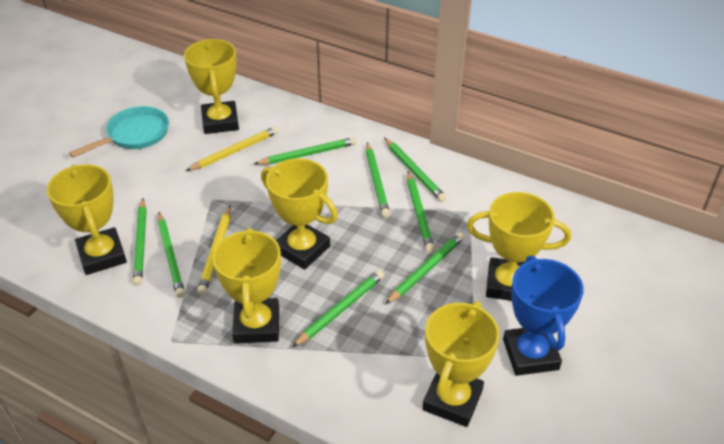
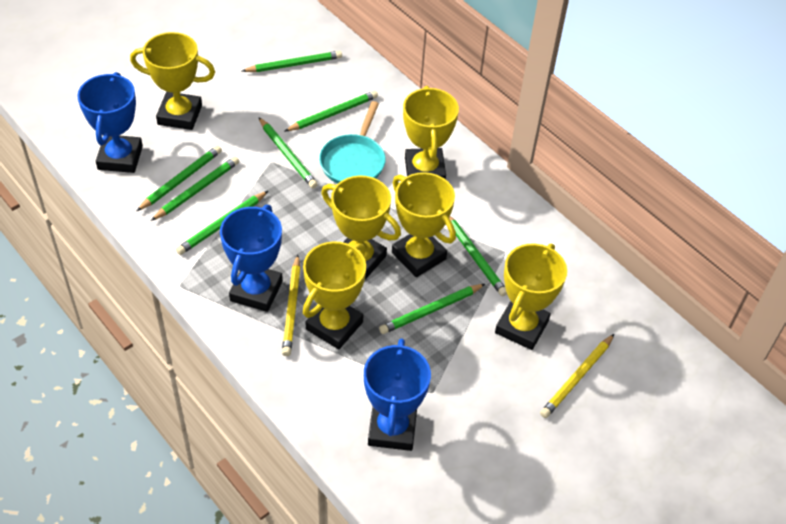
blue trophy: 1 -> 3

